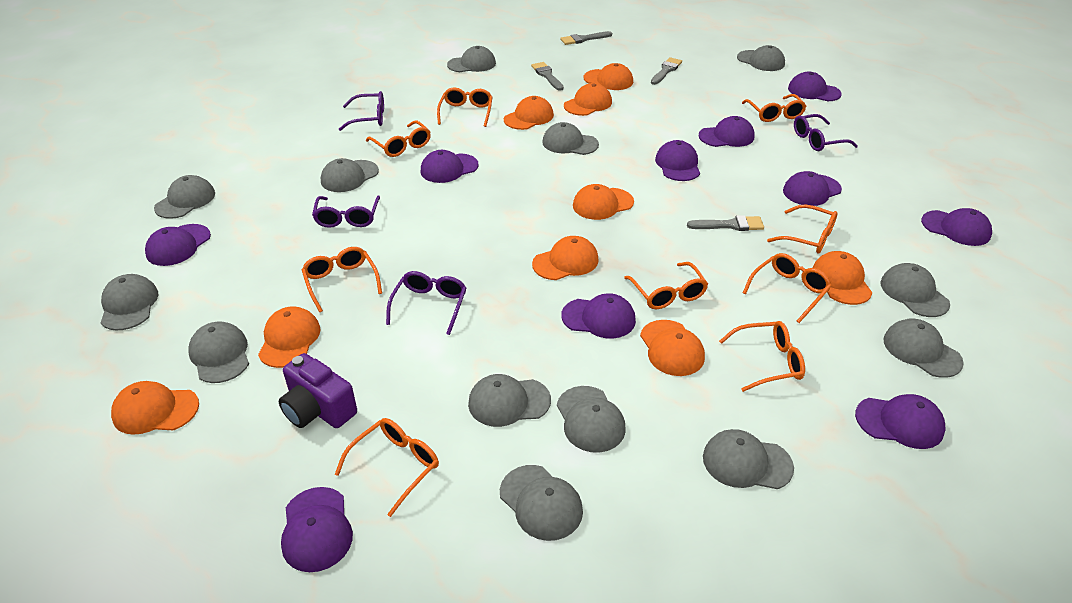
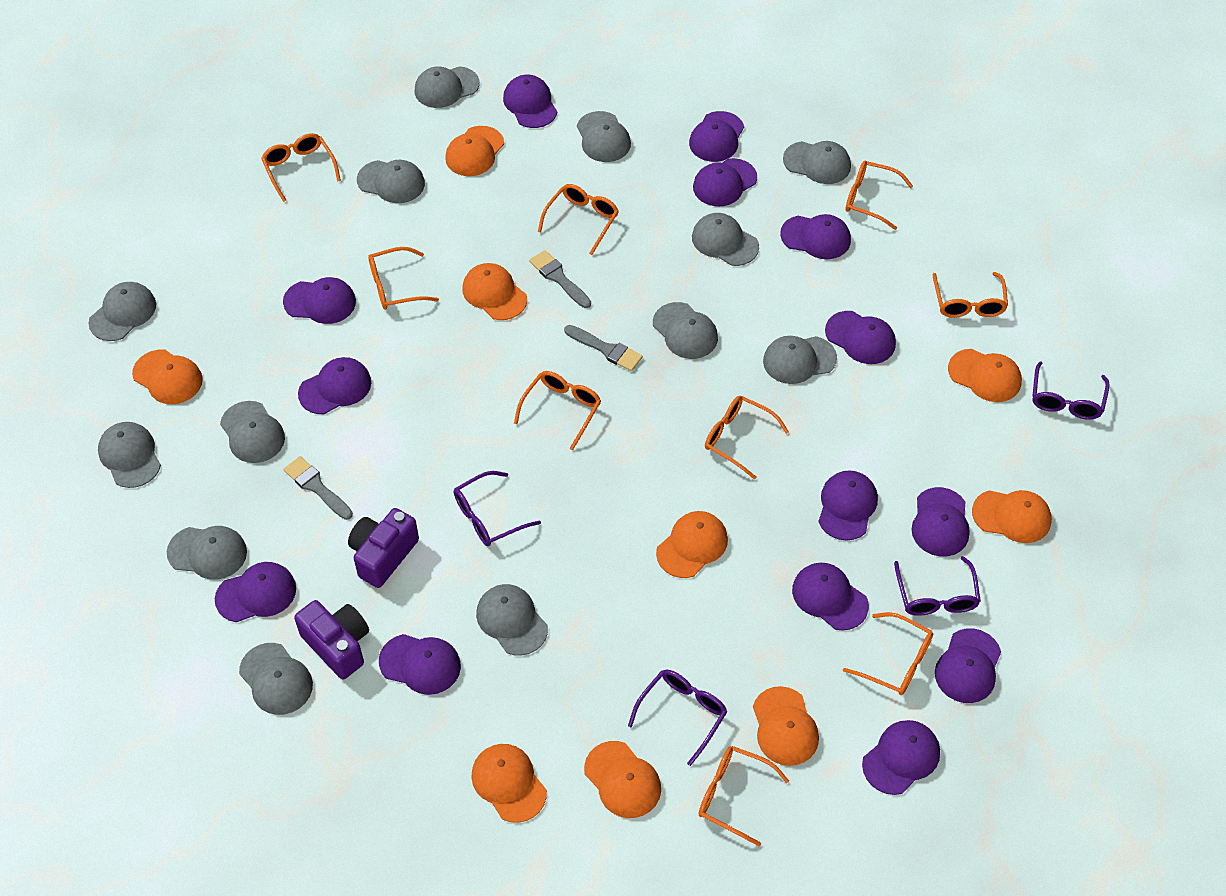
grey brush: 4 -> 3
purple camera: 1 -> 2
purple cap: 10 -> 14

